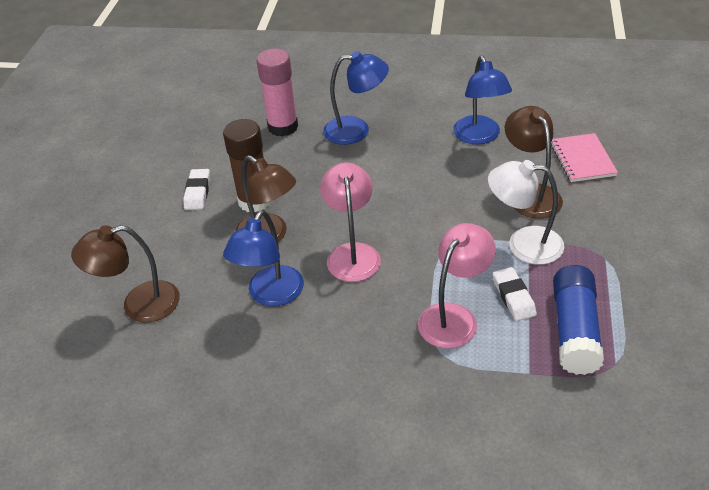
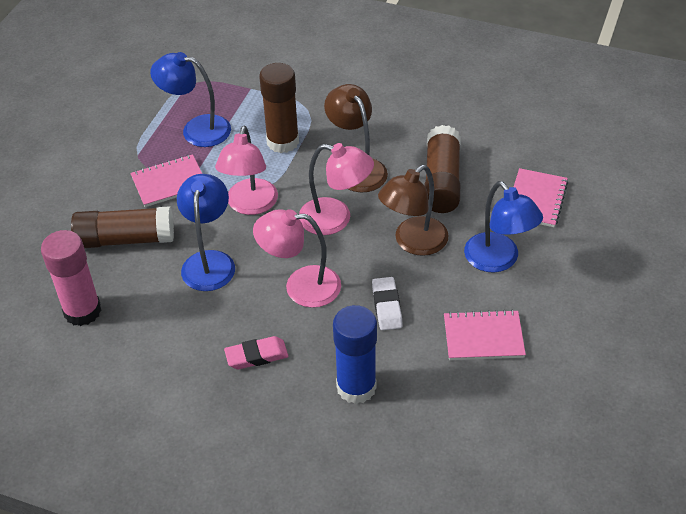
brown glue stick: 1 -> 3
brown lamp: 3 -> 2
pink eraser: 0 -> 1
pink lamp: 2 -> 3
pink notebook: 1 -> 3
white eraser: 2 -> 1
white lamp: 1 -> 0

